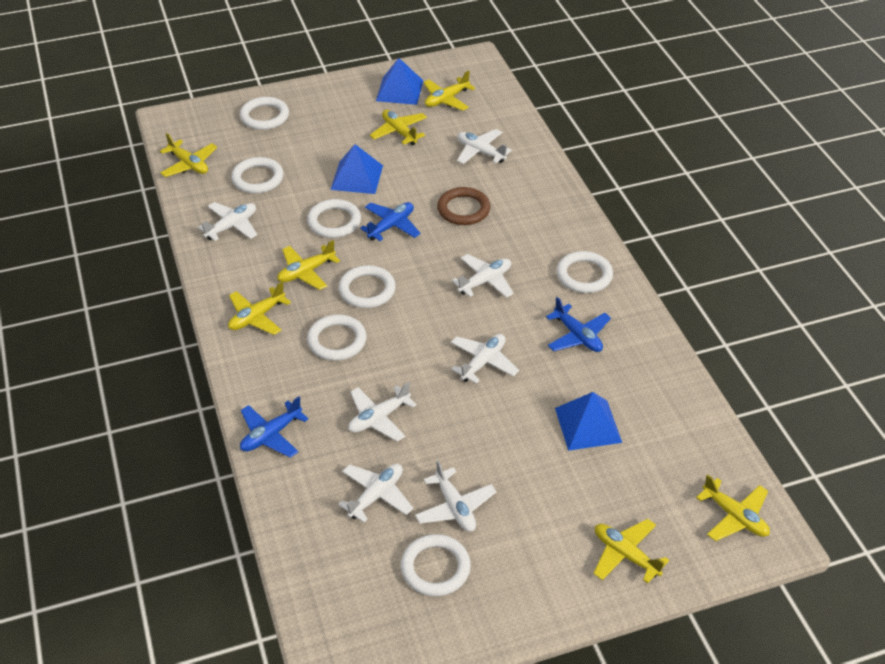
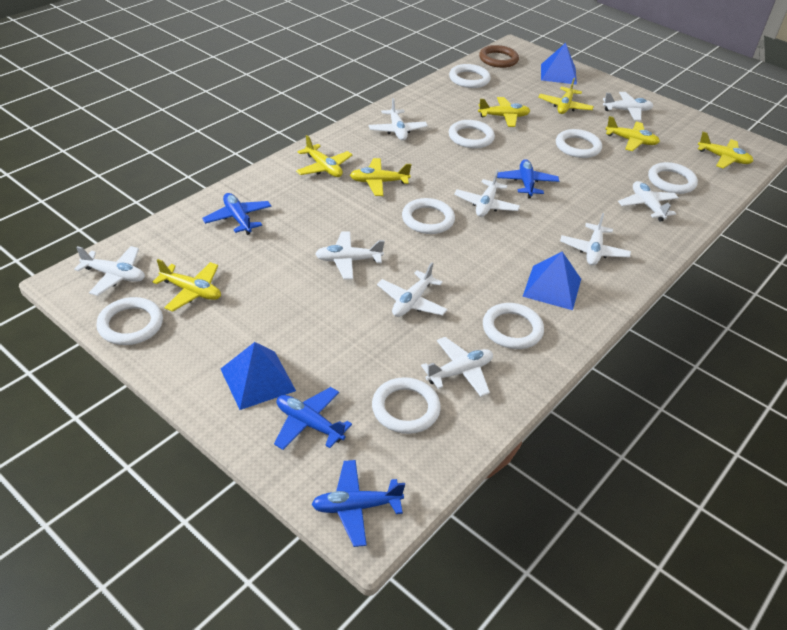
blue plane: 3 -> 4
white plane: 7 -> 9
white ring: 7 -> 8

